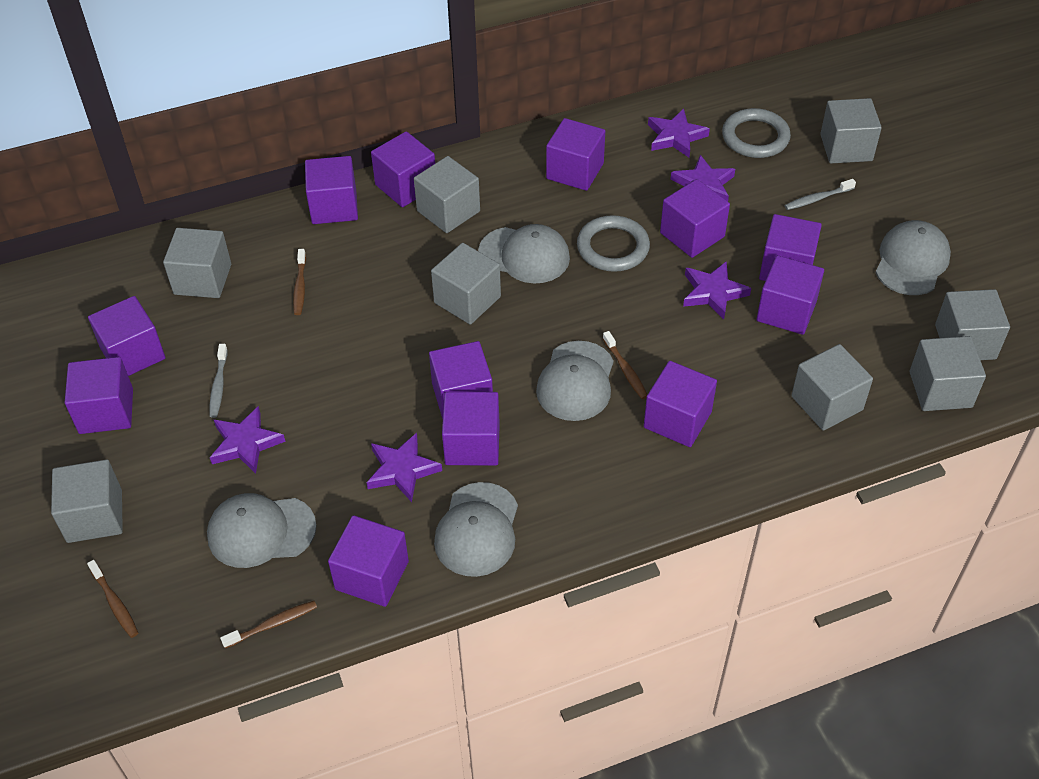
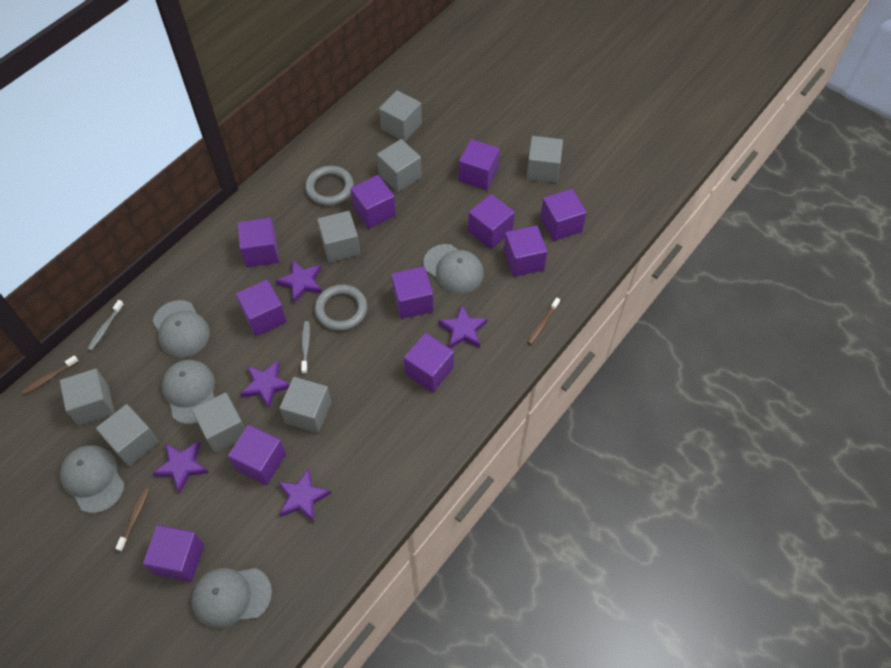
brown toothbrush: 4 -> 3
purple cube: 12 -> 11

